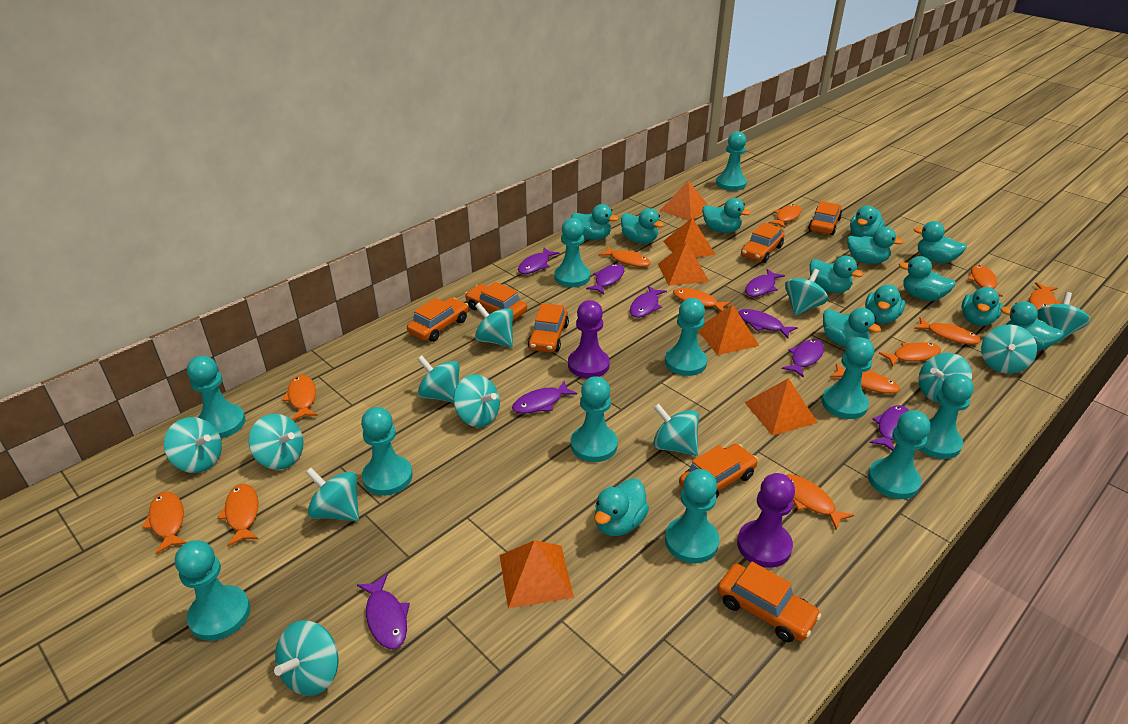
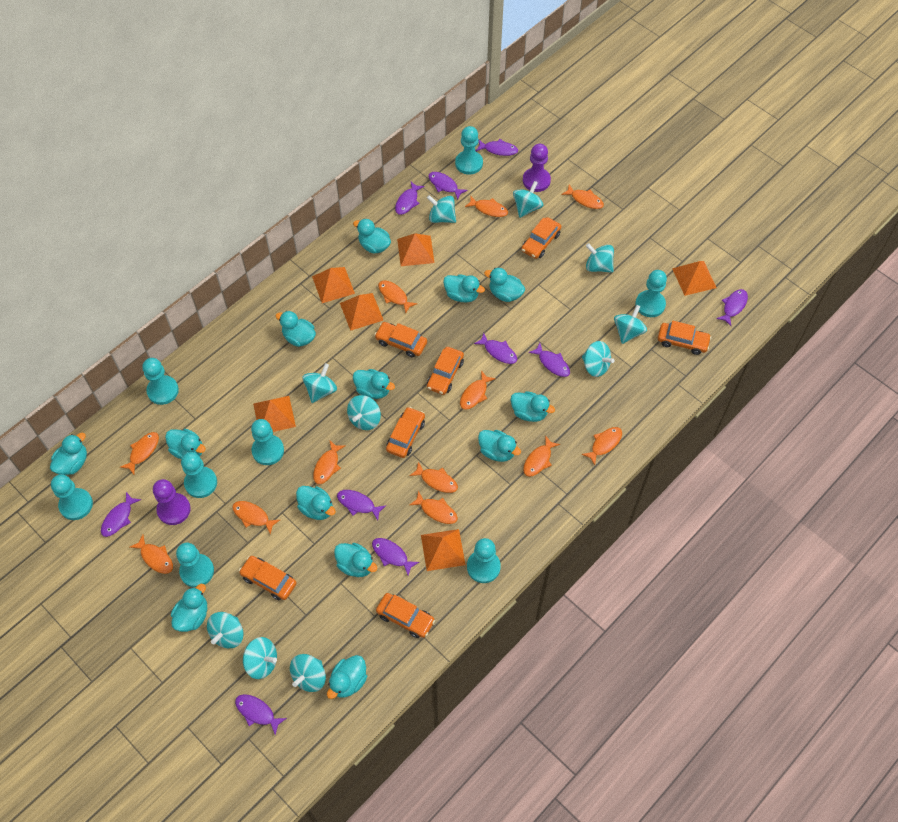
purple fish: 9 -> 10
turquoise pawn: 11 -> 8
turquoise spinning top: 12 -> 10

